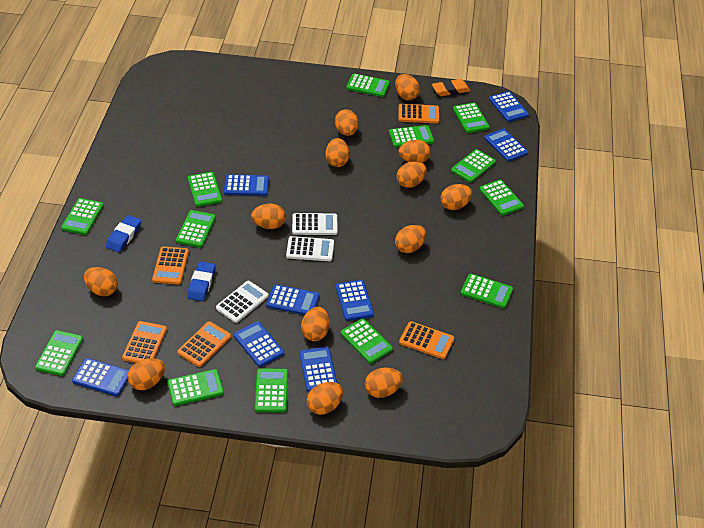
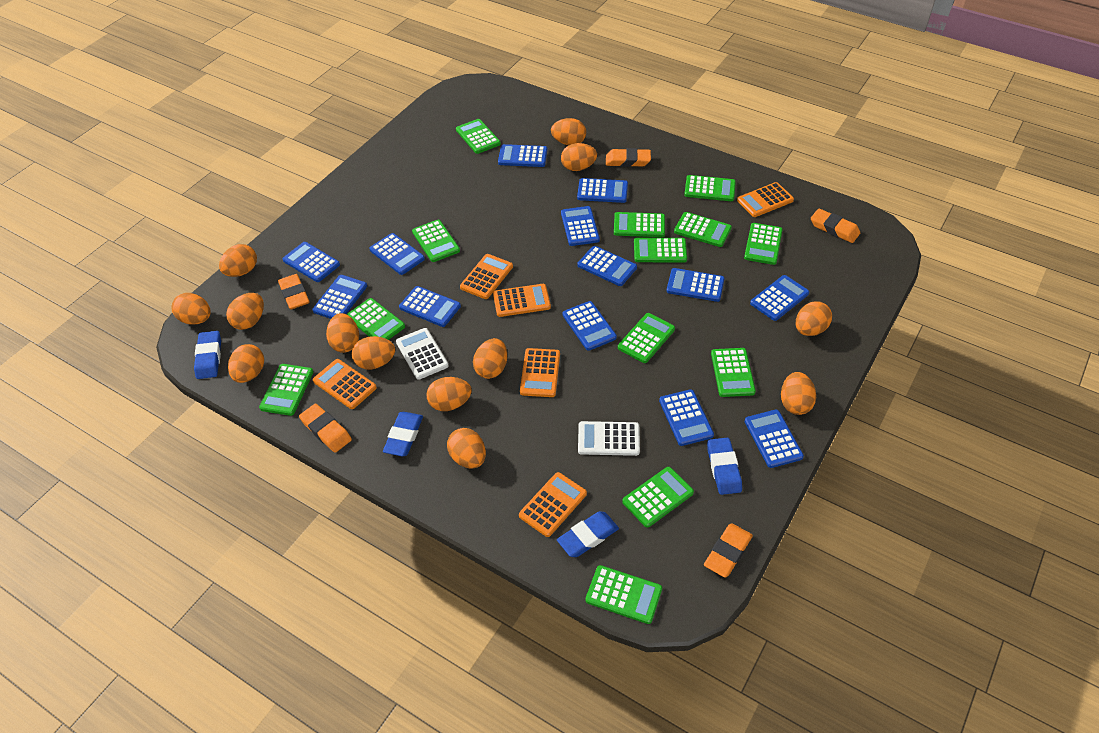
blue calculator: 8 -> 13
blue eraser: 2 -> 4
orange calculator: 5 -> 6
orange eraser: 1 -> 5
white calculator: 3 -> 2

